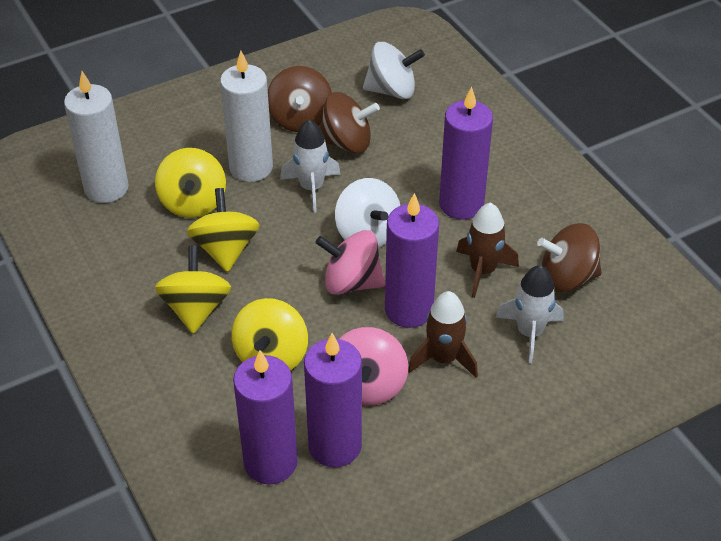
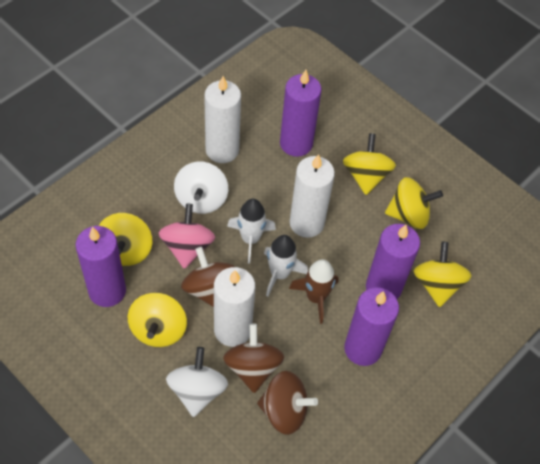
brown rocket: 2 -> 1
pink spinning top: 2 -> 1
white candle: 2 -> 3
yellow spinning top: 4 -> 5

